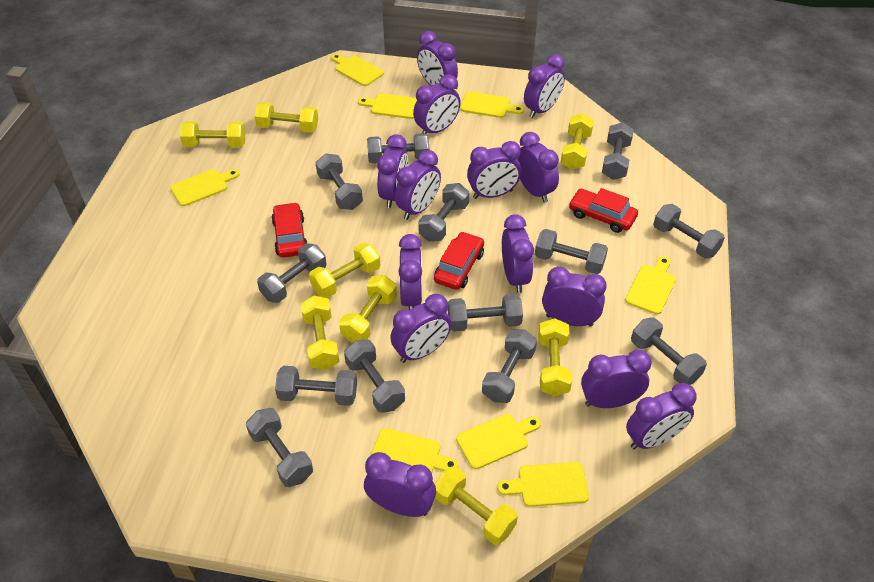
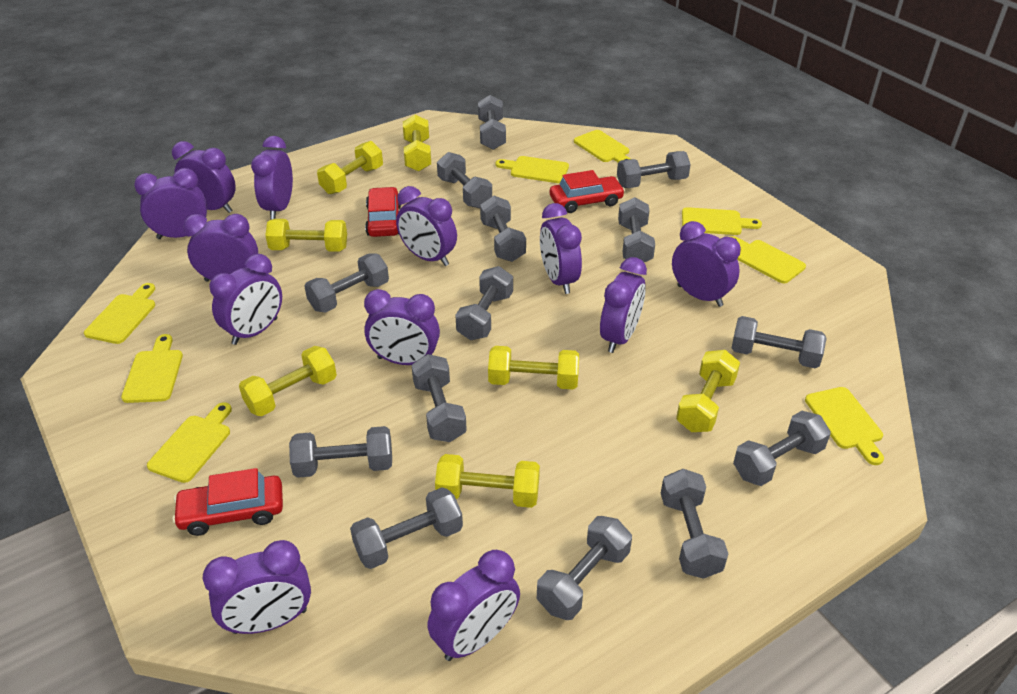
grey dumbbell: 13 -> 14
purple clock: 14 -> 12
yellow dumbbell: 8 -> 7

